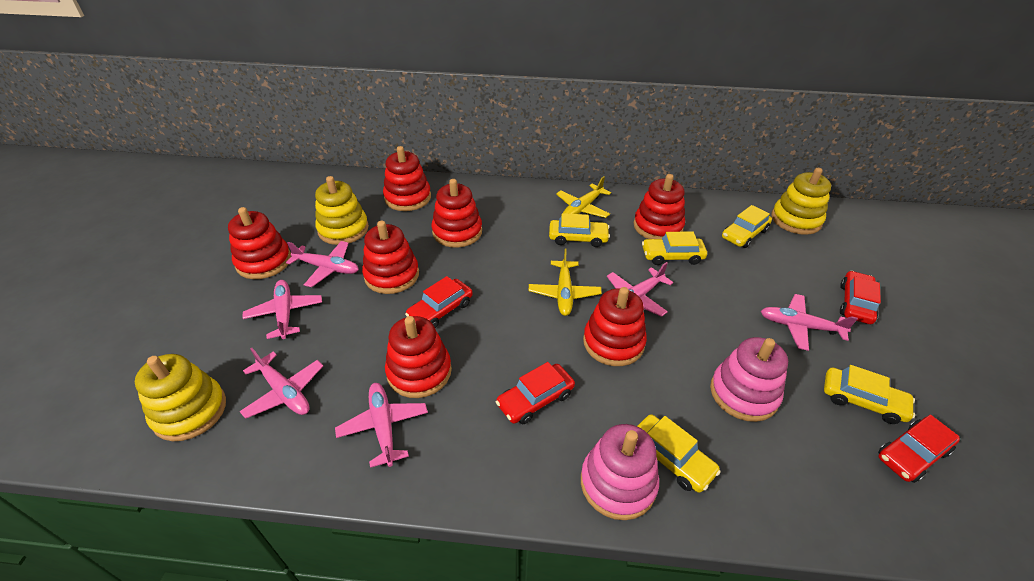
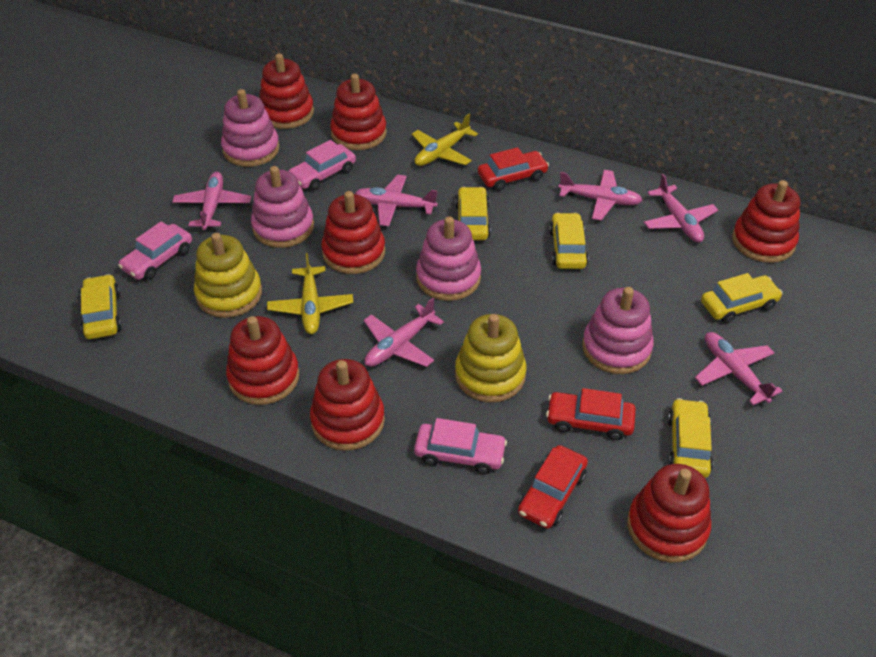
pink car: 0 -> 3
pink stacking toy: 2 -> 4
red car: 4 -> 3
yellow stacking toy: 3 -> 2

